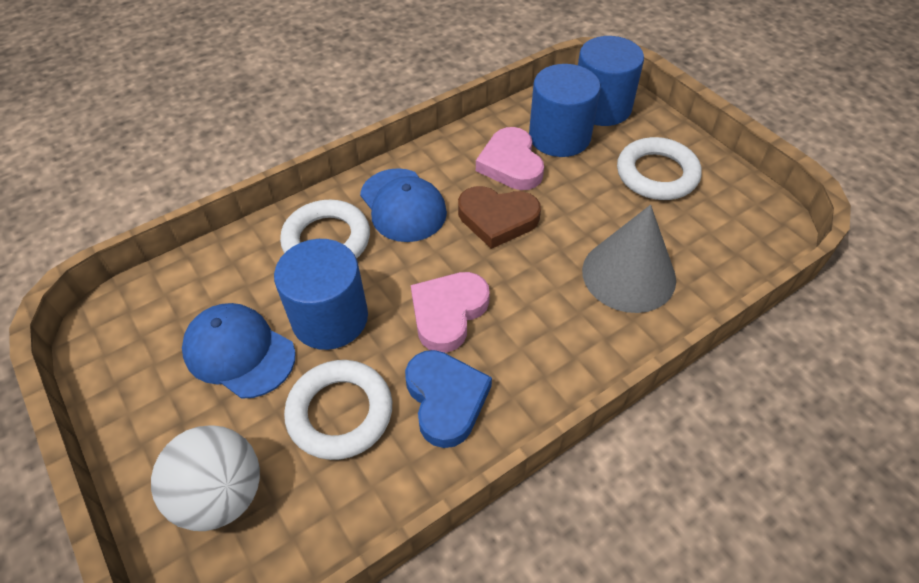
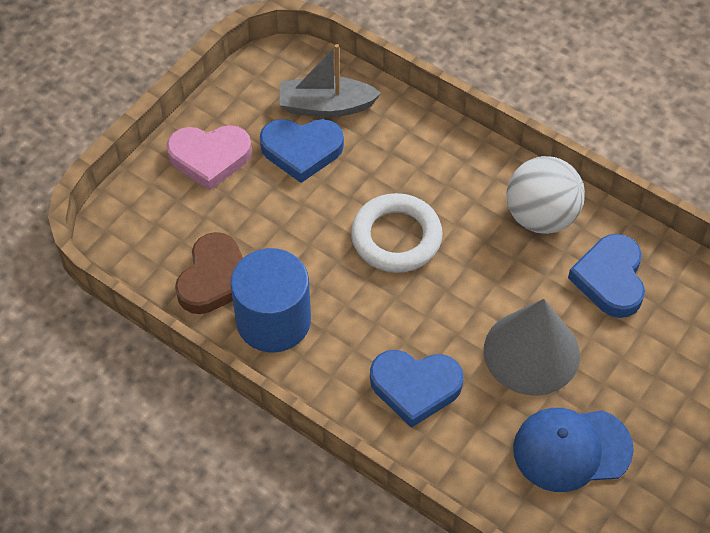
blue cap: 2 -> 1
blue cylinder: 3 -> 1
blue heart: 1 -> 3
grey boat: 0 -> 1
pink heart: 2 -> 1
white ring: 3 -> 1

